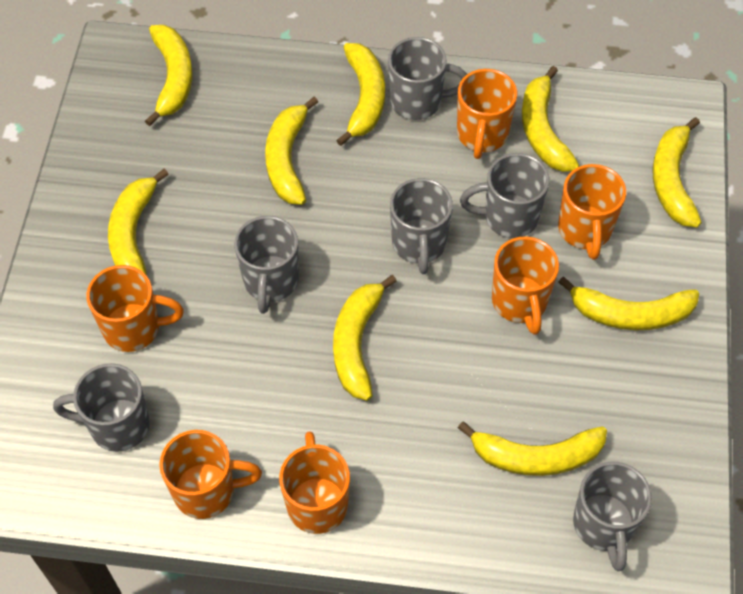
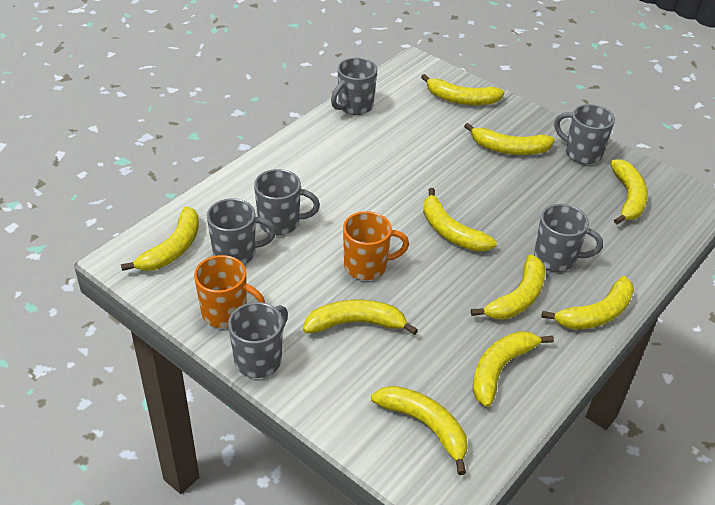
orange mug: 6 -> 2
yellow banana: 9 -> 10

